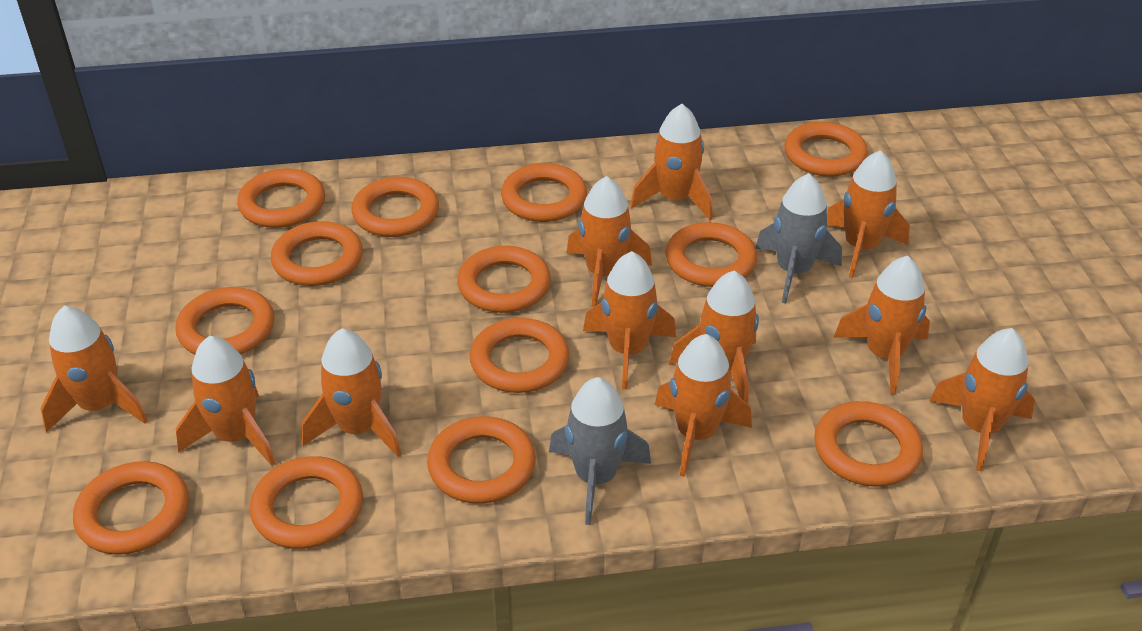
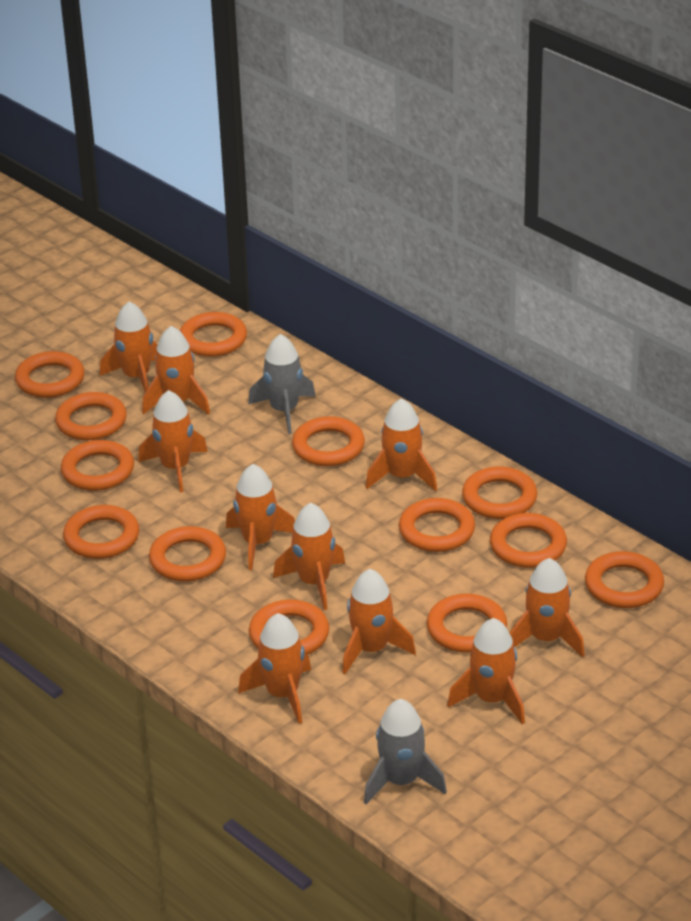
orange rocket: 11 -> 10

